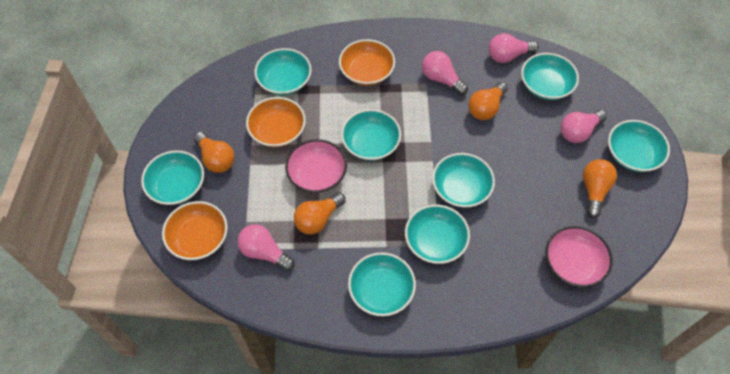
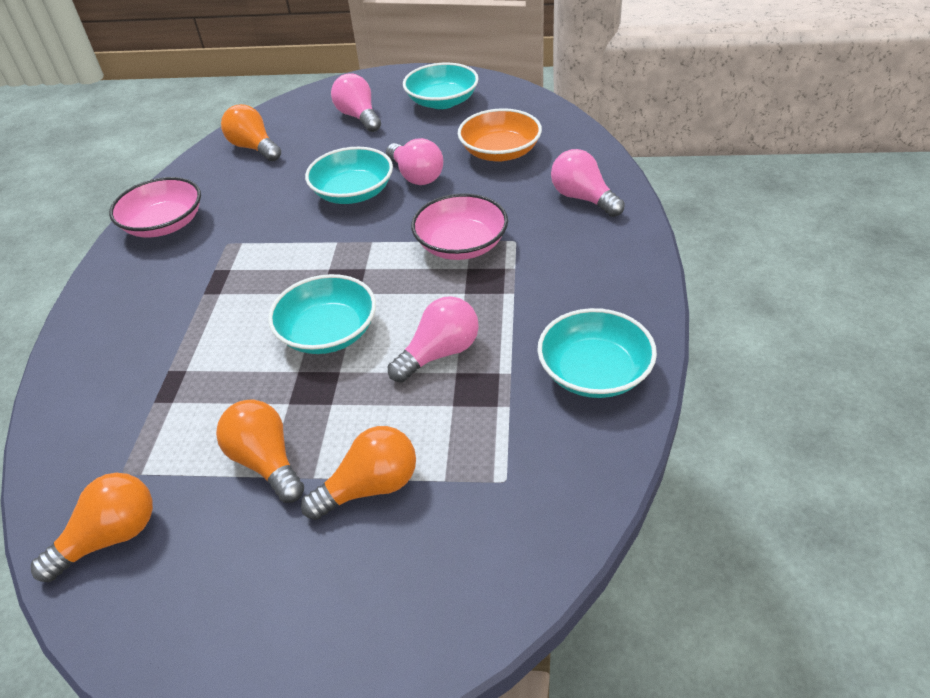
orange bowl: 3 -> 1
turquoise bowl: 8 -> 4

